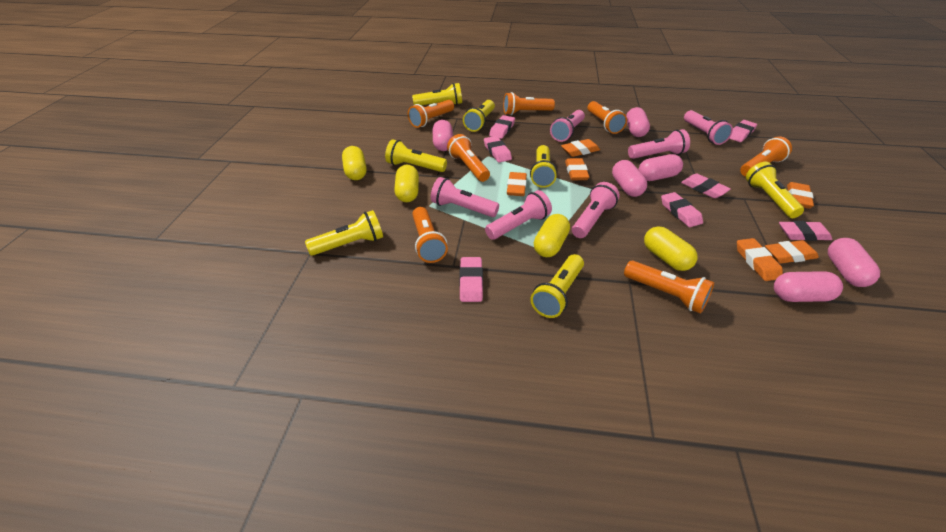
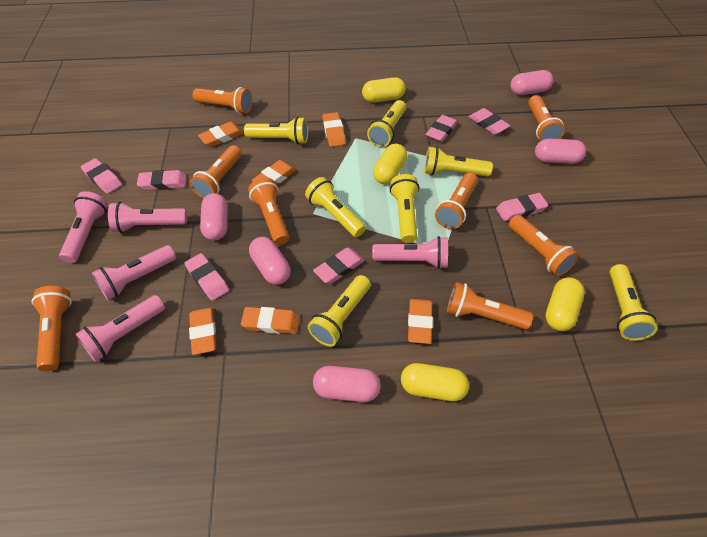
orange flashlight: 7 -> 8
pink capsule: 6 -> 5
pink flashlight: 6 -> 5

